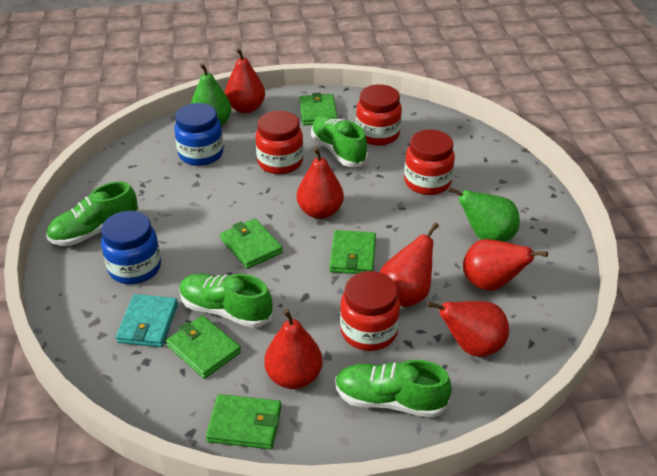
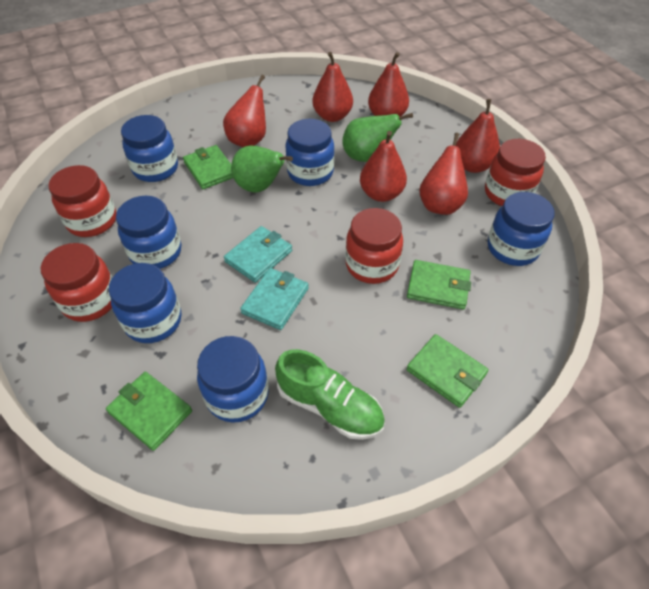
blue jar: 2 -> 6
green shoe: 4 -> 1
green wallet: 5 -> 4
turquoise wallet: 1 -> 2

